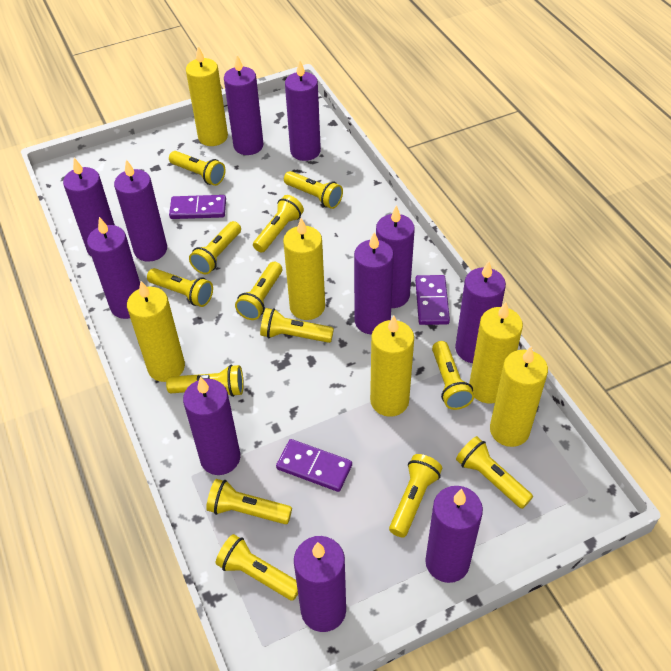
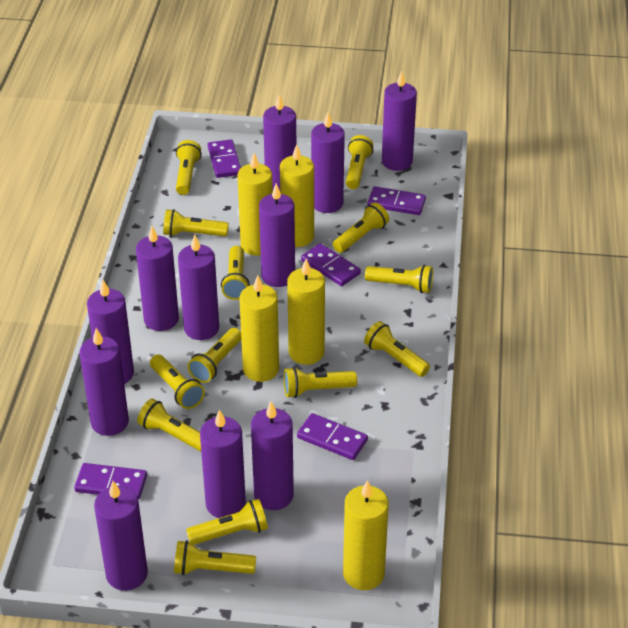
purple domino: 3 -> 5
yellow candle: 6 -> 5

